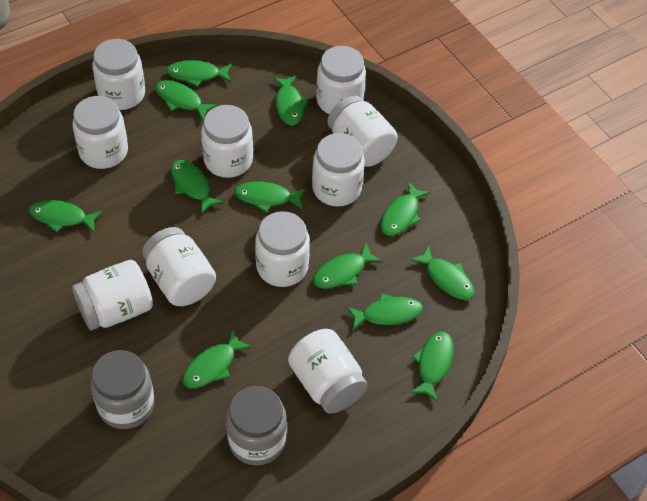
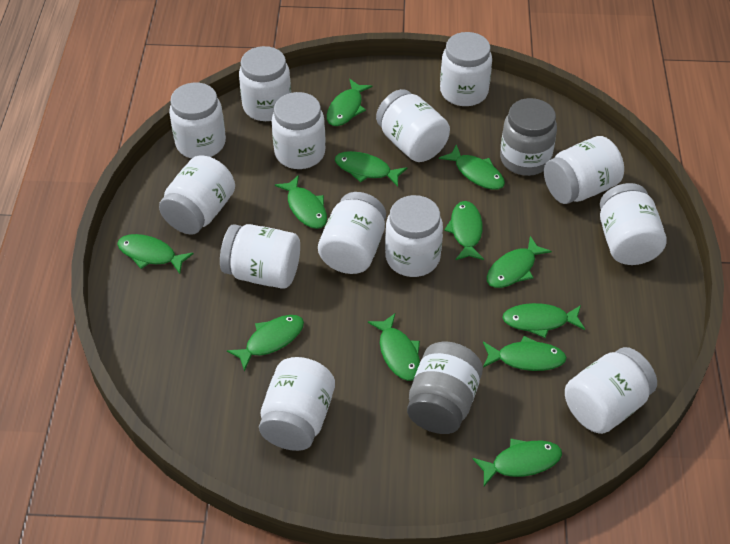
white jar: 10 -> 13

